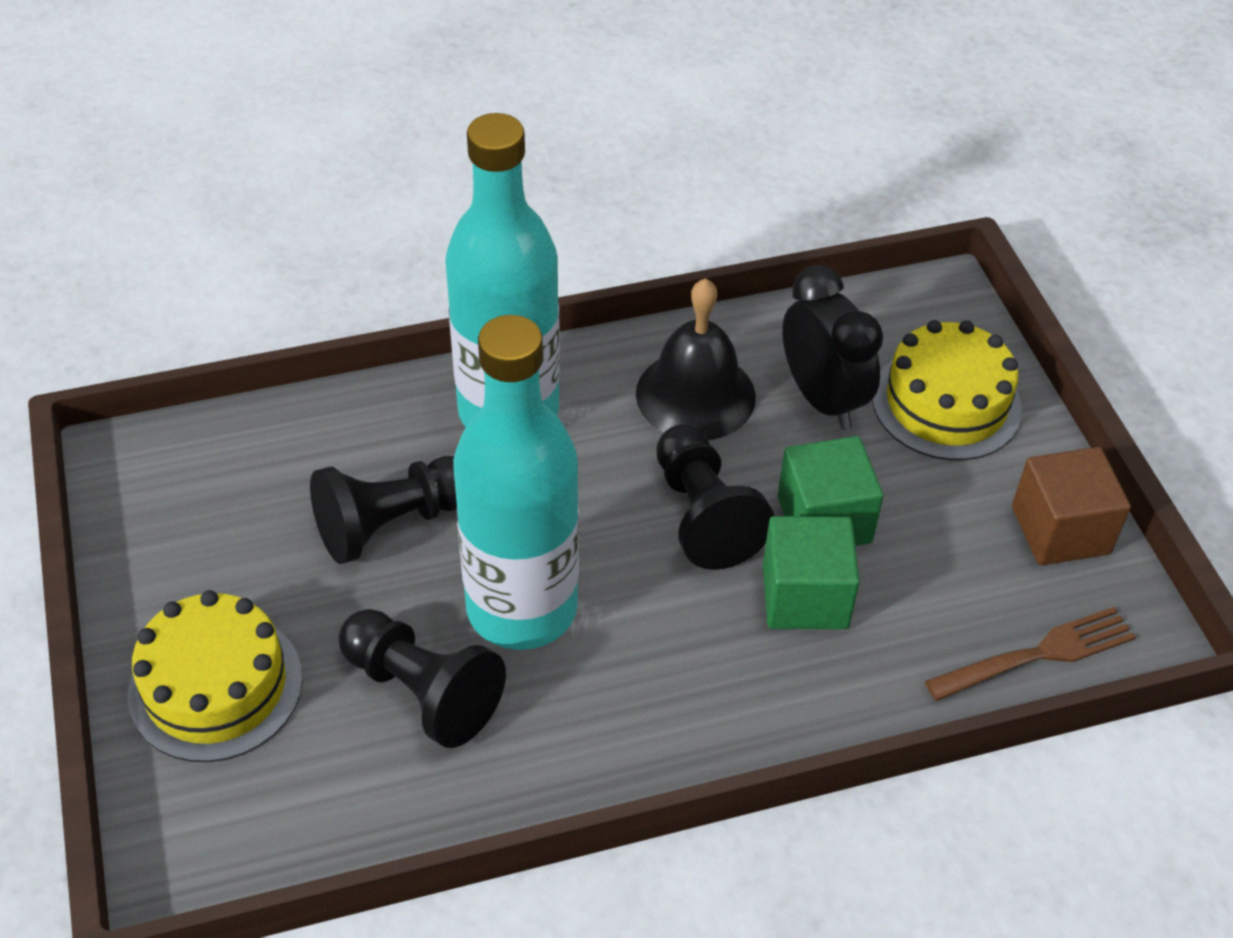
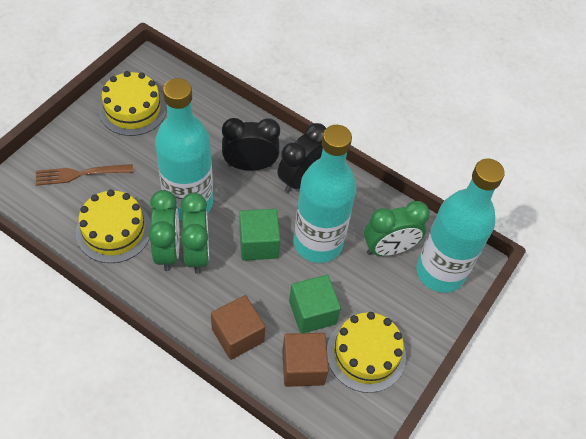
black bell: 1 -> 0
black clock: 1 -> 2
black pawn: 3 -> 0
brown cube: 1 -> 2
green clock: 0 -> 3
turquoise bottle: 2 -> 3
yellow cake: 2 -> 3

